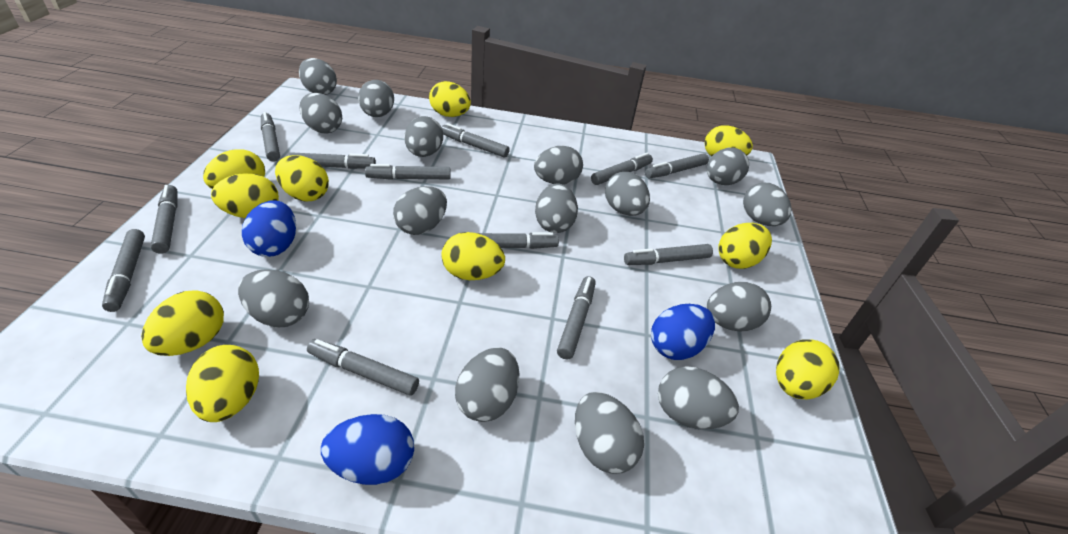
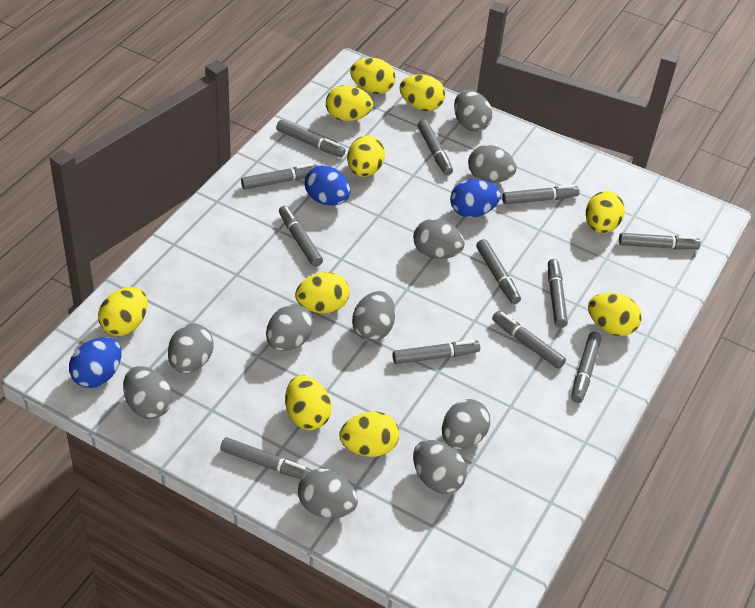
grey egg: 15 -> 10

